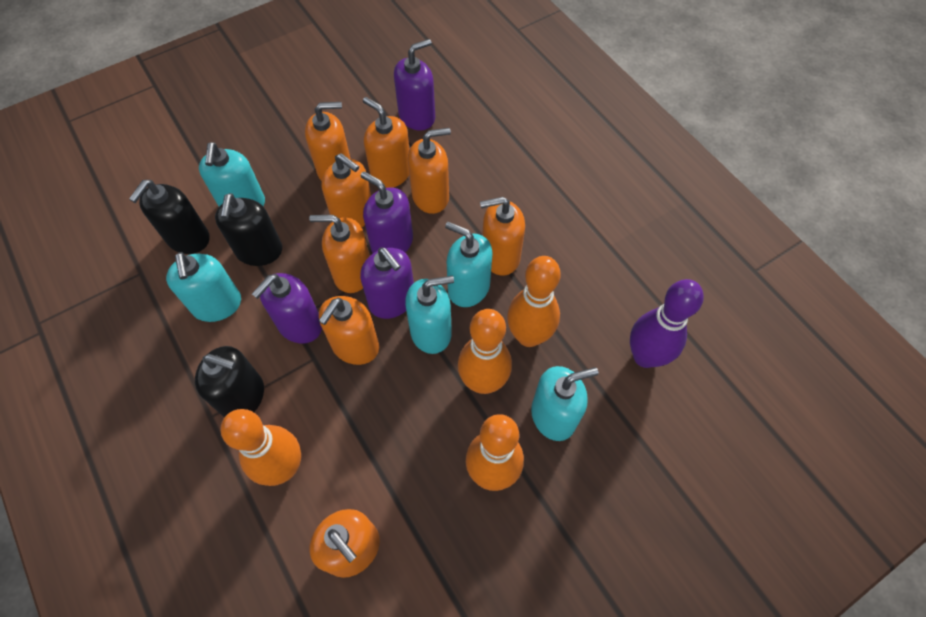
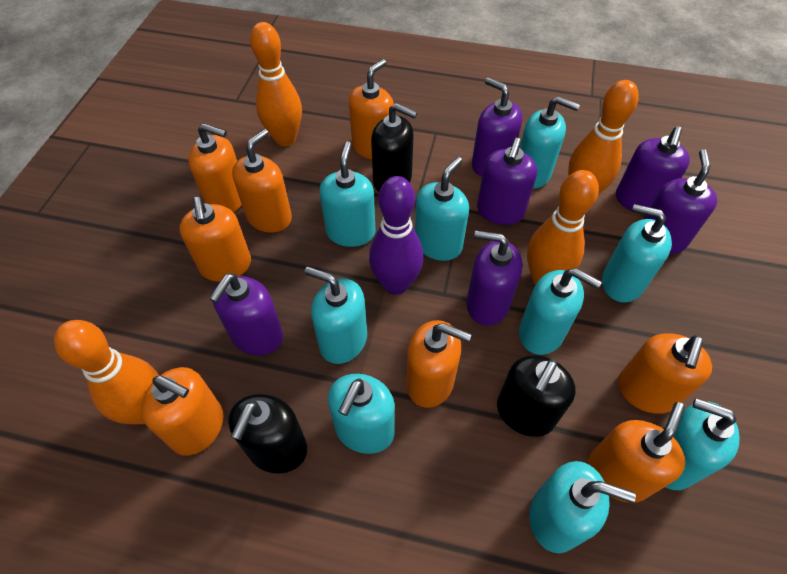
purple soap dispenser: 4 -> 6
turquoise soap dispenser: 5 -> 9

